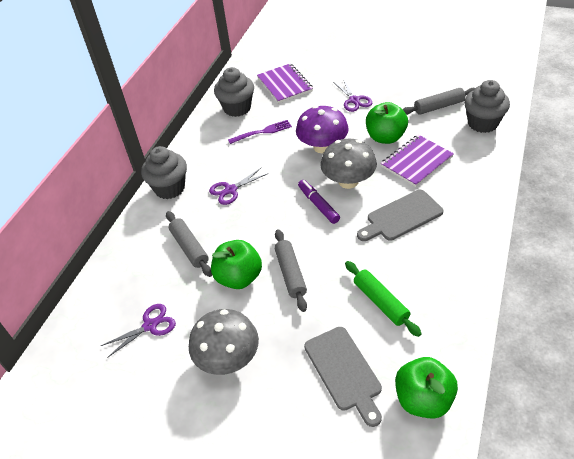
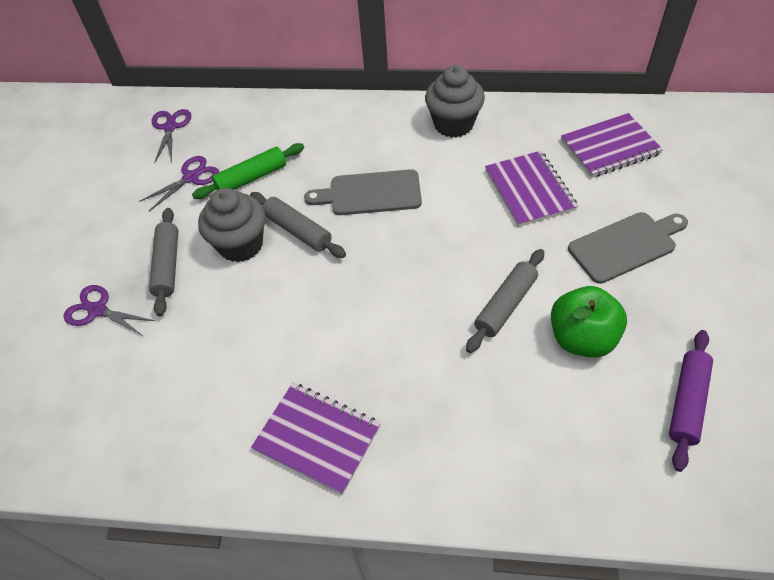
green apple: 3 -> 1
grey cupcake: 3 -> 2
grey mushroom: 2 -> 0
purple fork: 1 -> 0
purple marker: 1 -> 0
purple mushroom: 1 -> 0
purple notebook: 2 -> 3
purple rolling pin: 0 -> 1

